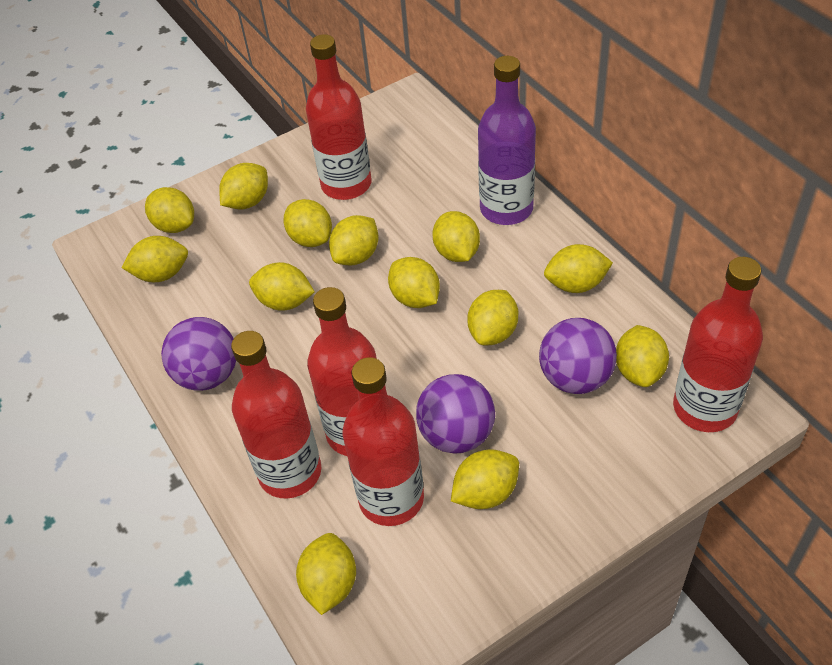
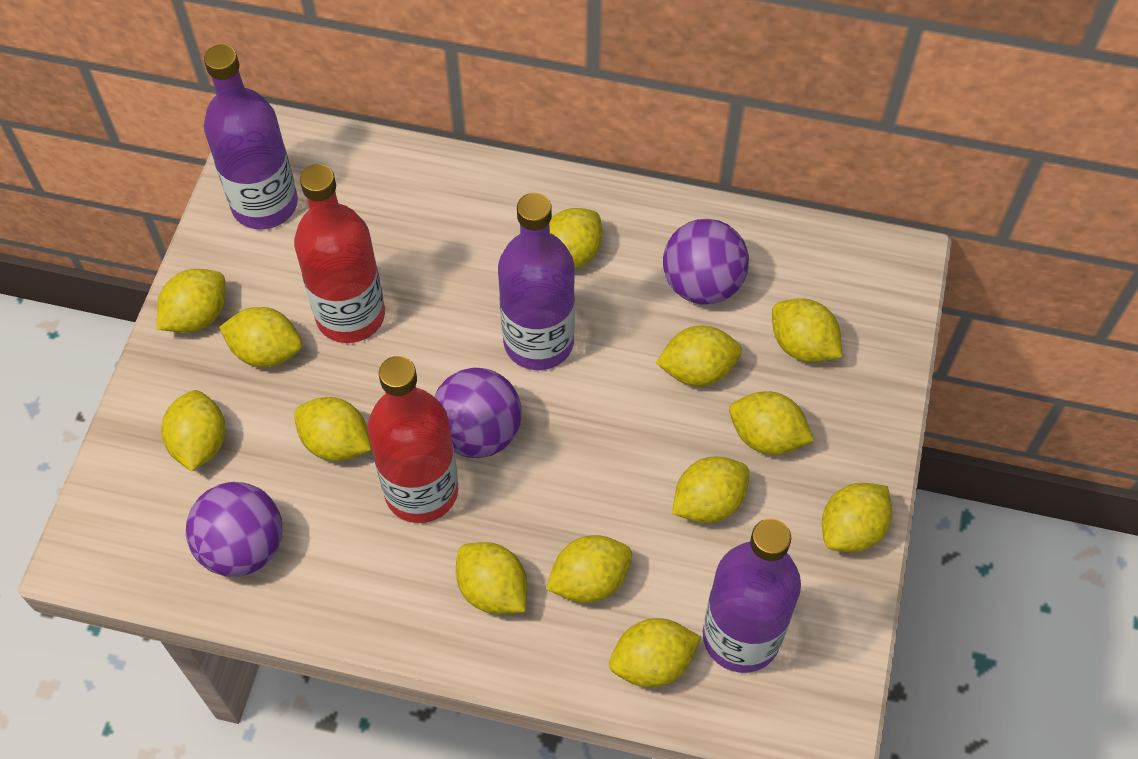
purple bottle: 1 -> 3
red bottle: 5 -> 2

